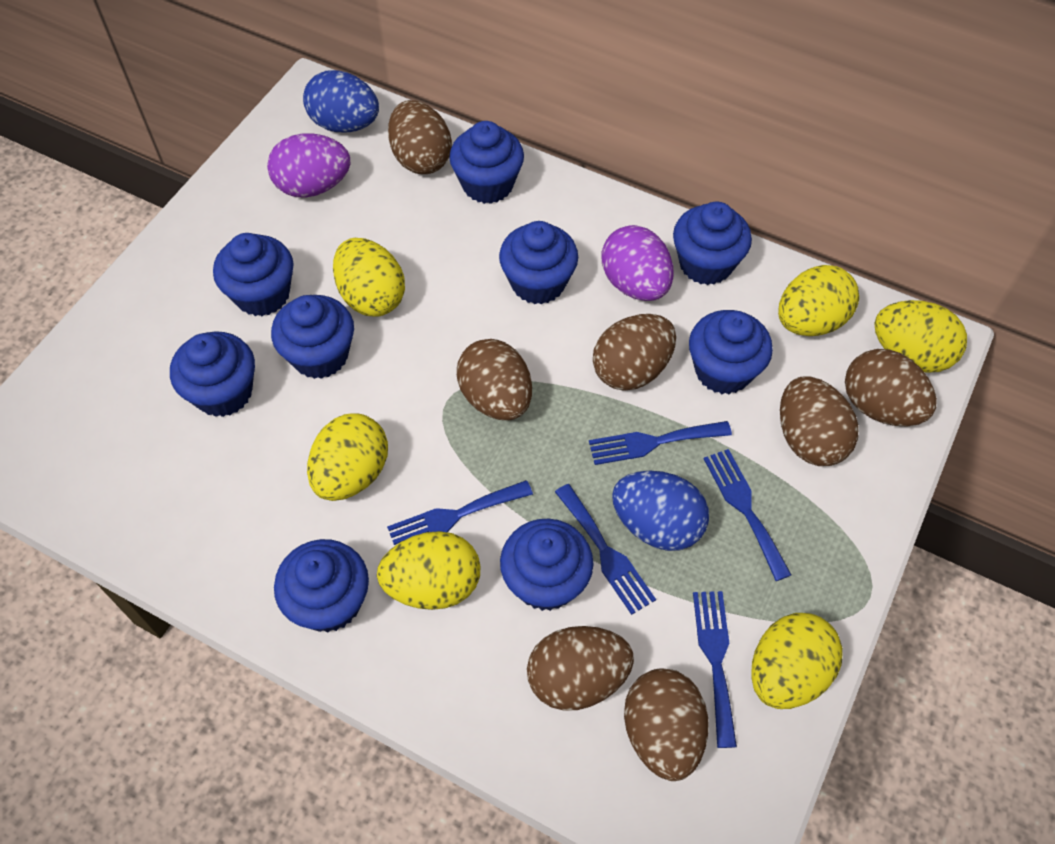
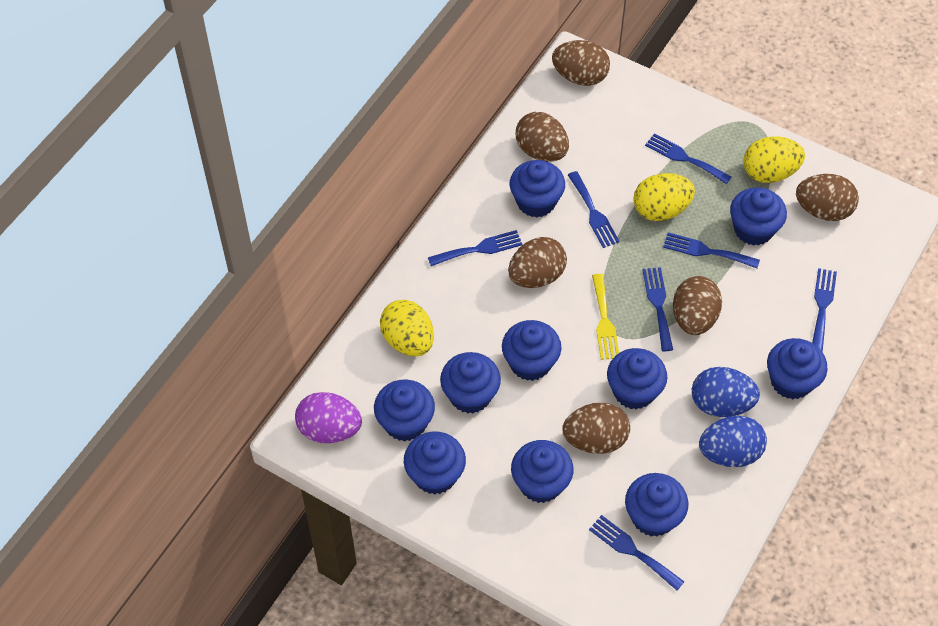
blue cupcake: 9 -> 10
blue fork: 5 -> 7
brown egg: 7 -> 6
purple egg: 2 -> 1
yellow egg: 6 -> 3
yellow fork: 0 -> 1

